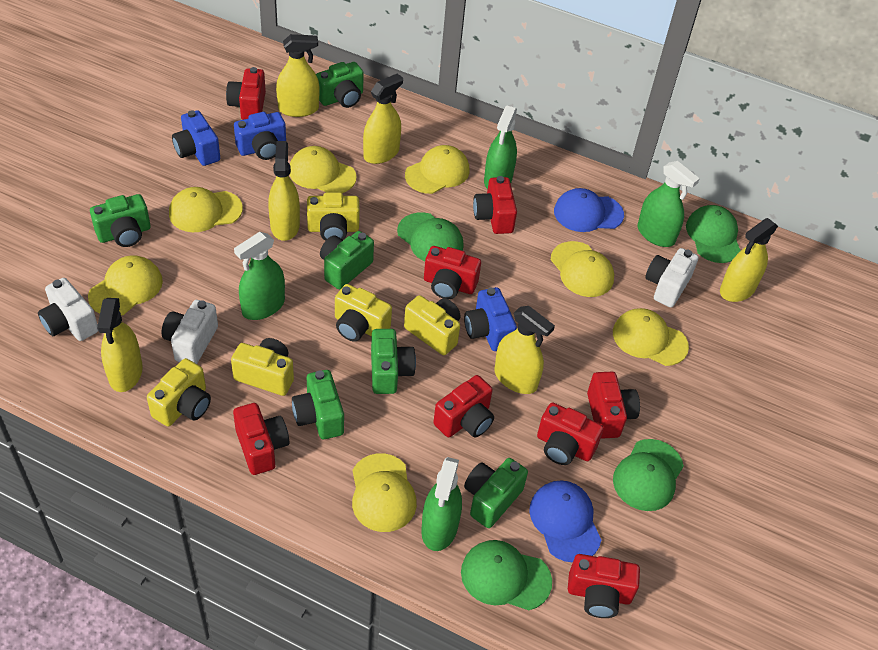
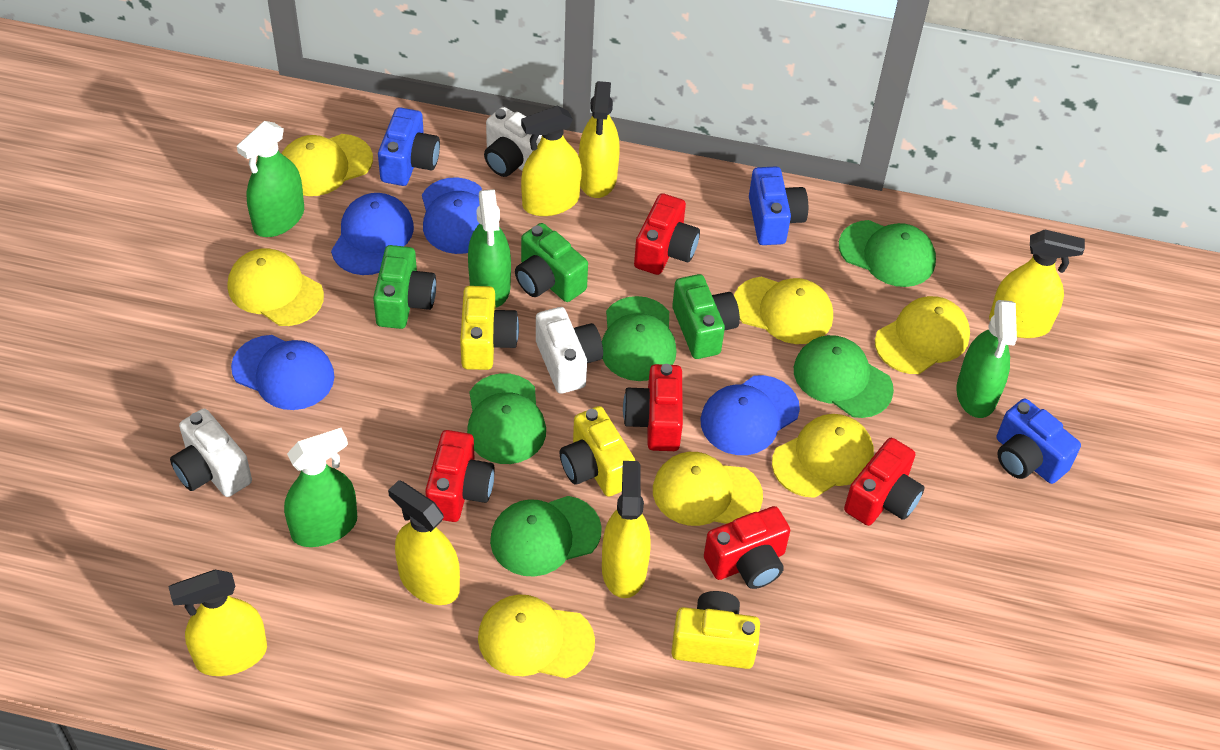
blue cap: 2 -> 4
green camera: 6 -> 3
green cap: 4 -> 5
red camera: 8 -> 5
yellow camera: 5 -> 3

